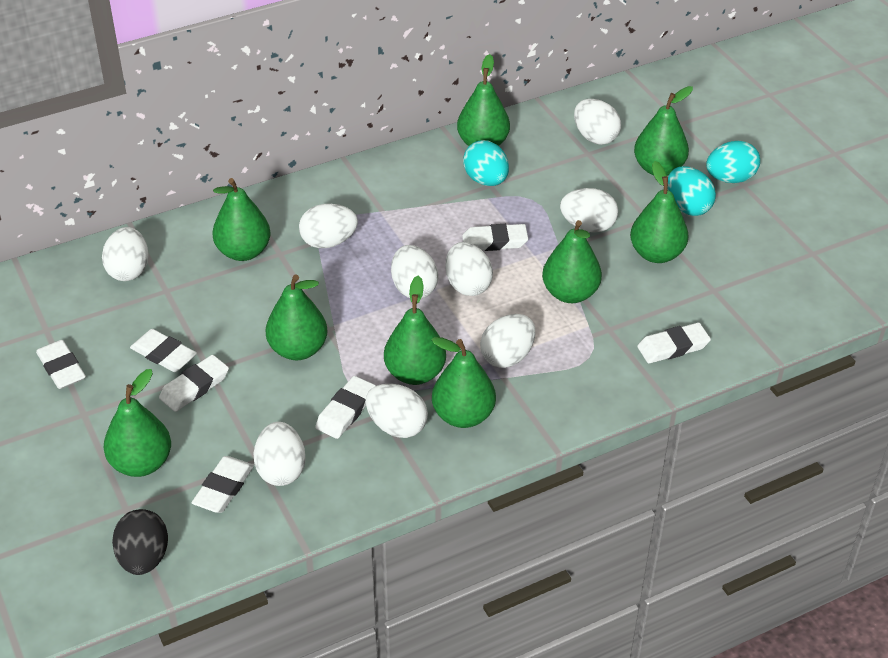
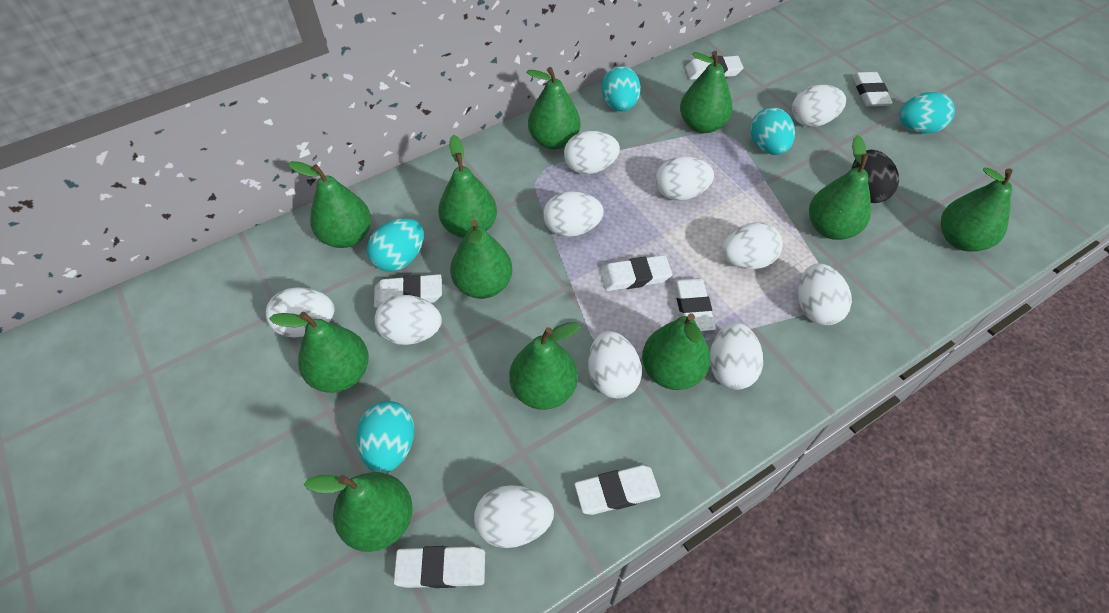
green pear: 9 -> 11
turquoise egg: 3 -> 5
white egg: 9 -> 11

